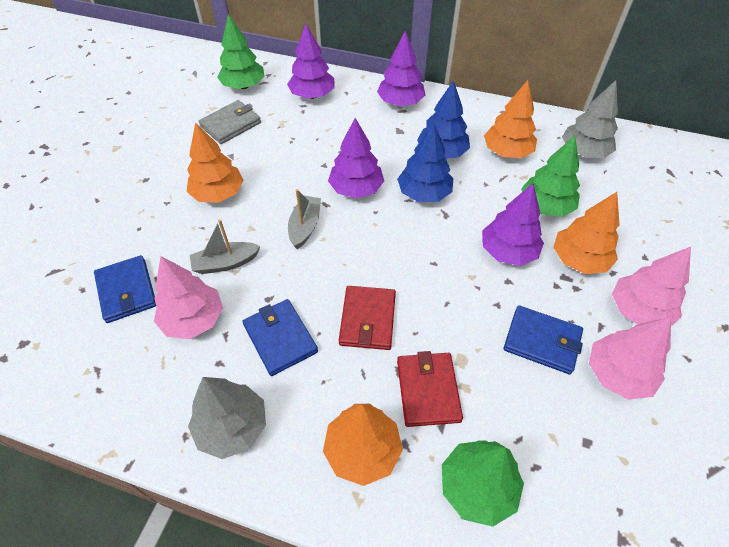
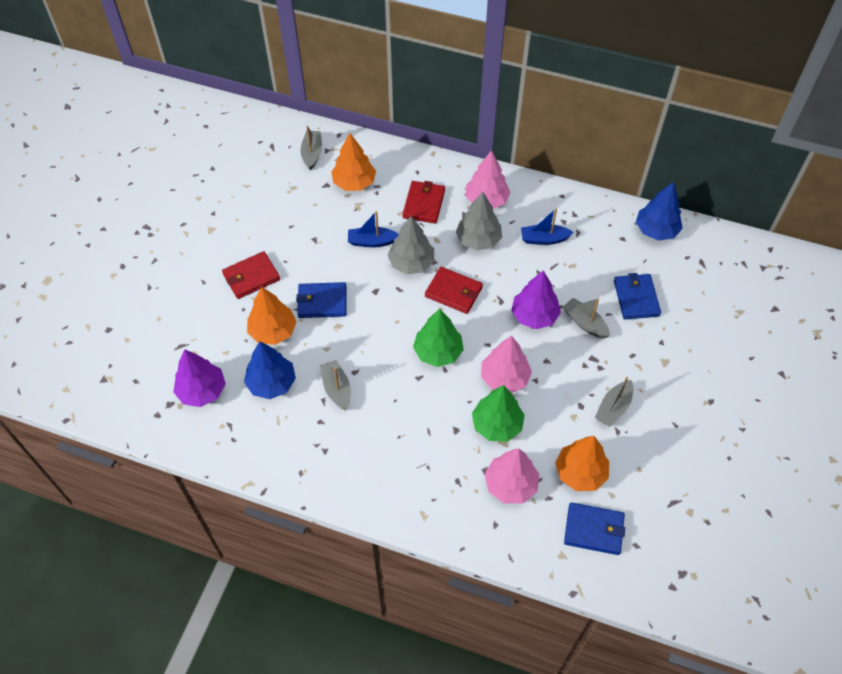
blue boat: 0 -> 2
green tree: 3 -> 2
grey boat: 2 -> 4
grey wallet: 1 -> 0
orange tree: 4 -> 3
purple tree: 4 -> 2
red wallet: 2 -> 3

